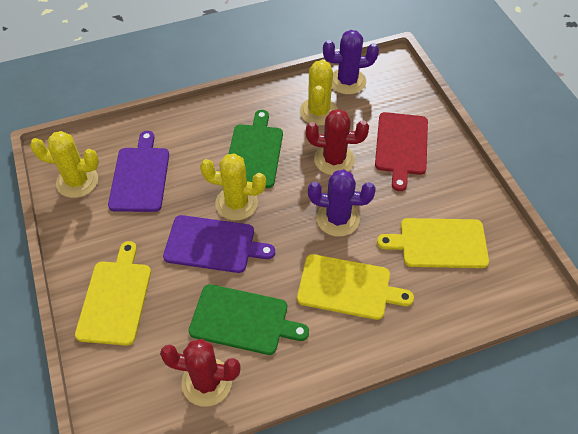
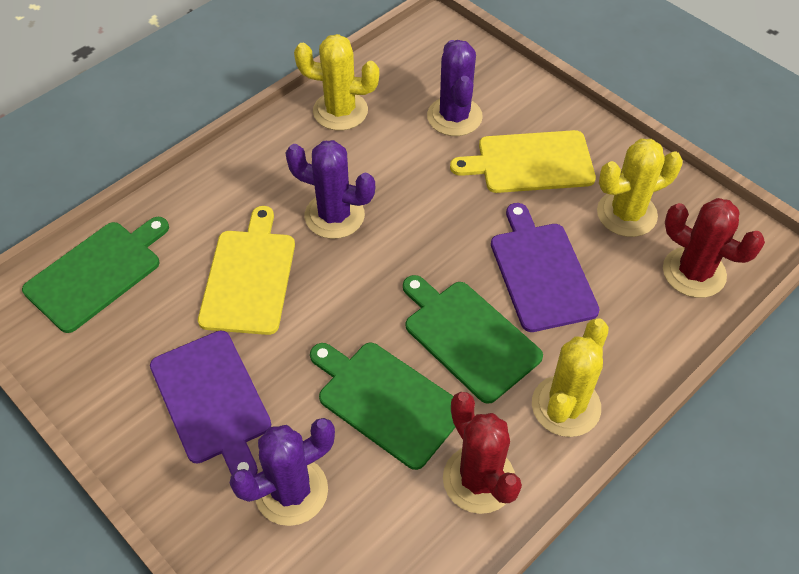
green cutting board: 2 -> 3
purple cactus: 2 -> 3
red cutting board: 1 -> 0
yellow cutting board: 3 -> 2

